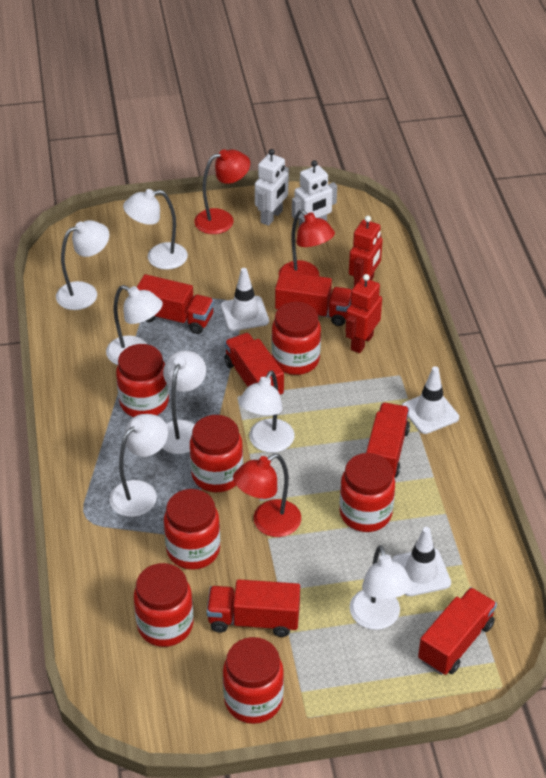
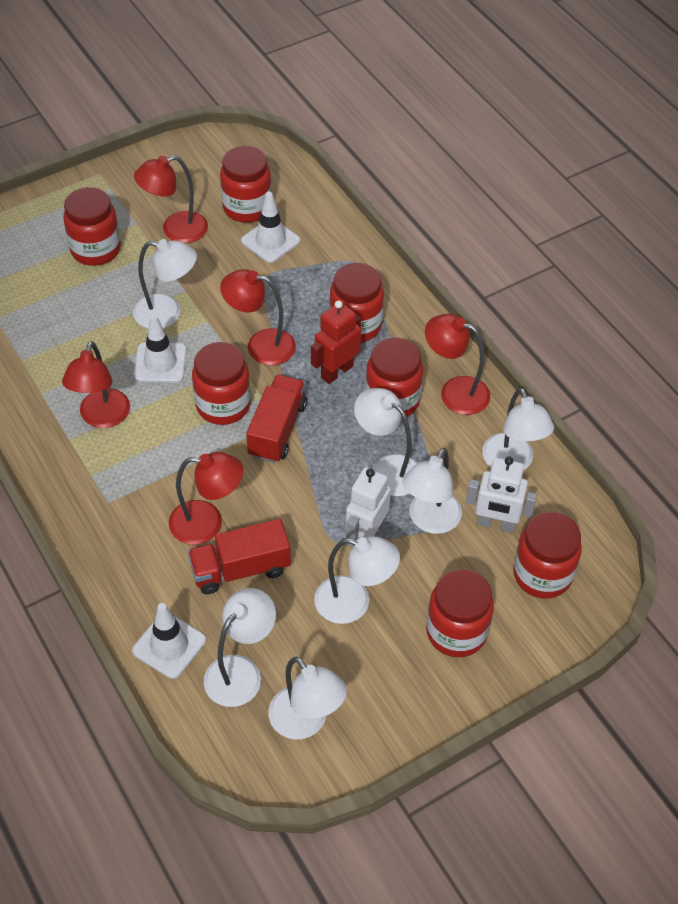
red lamp: 3 -> 5
red robot: 2 -> 1
red truck: 6 -> 2

